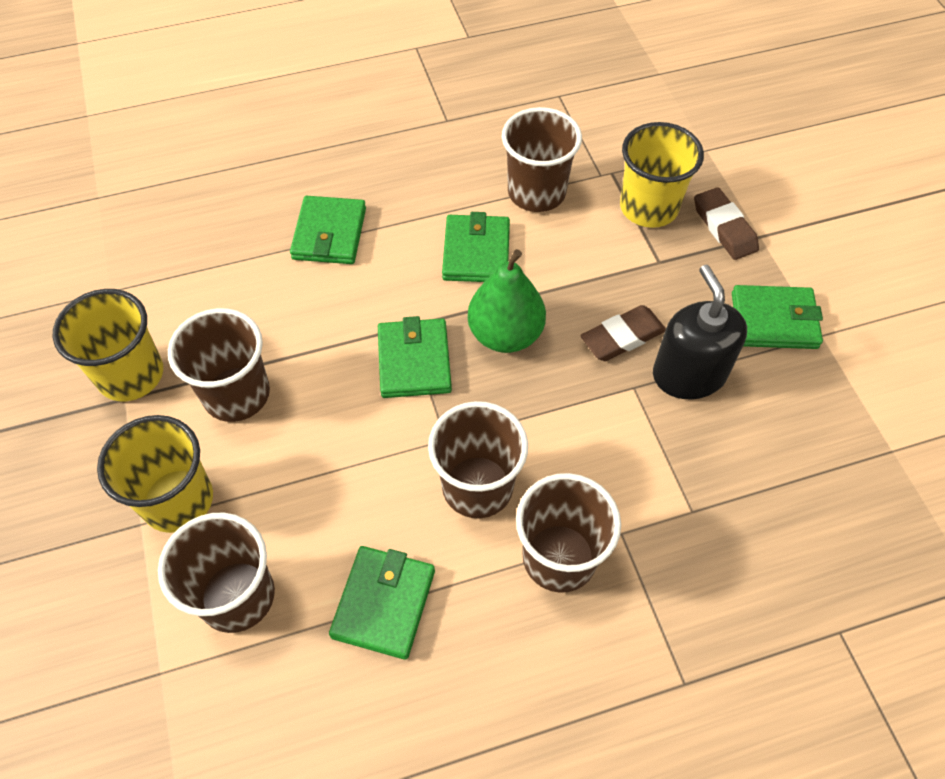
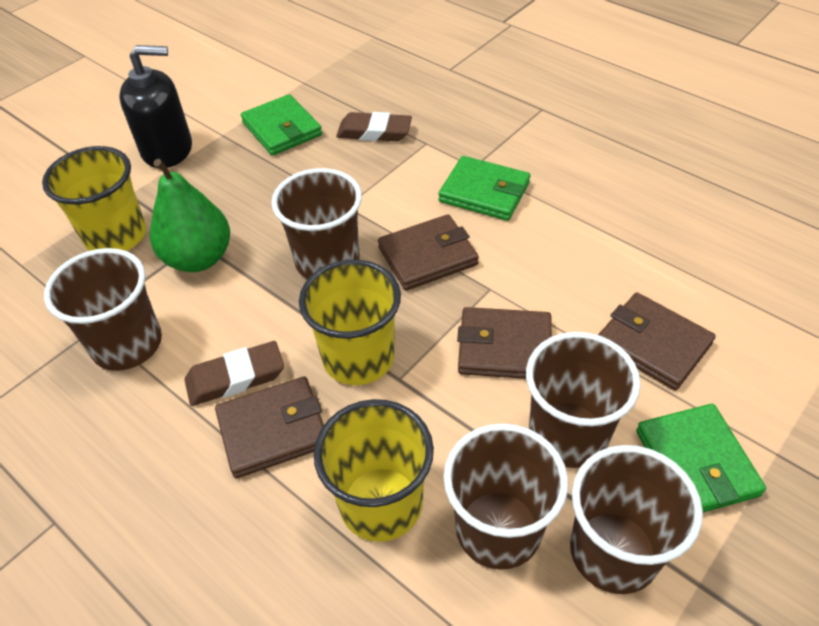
brown wallet: 0 -> 4
green wallet: 5 -> 3

